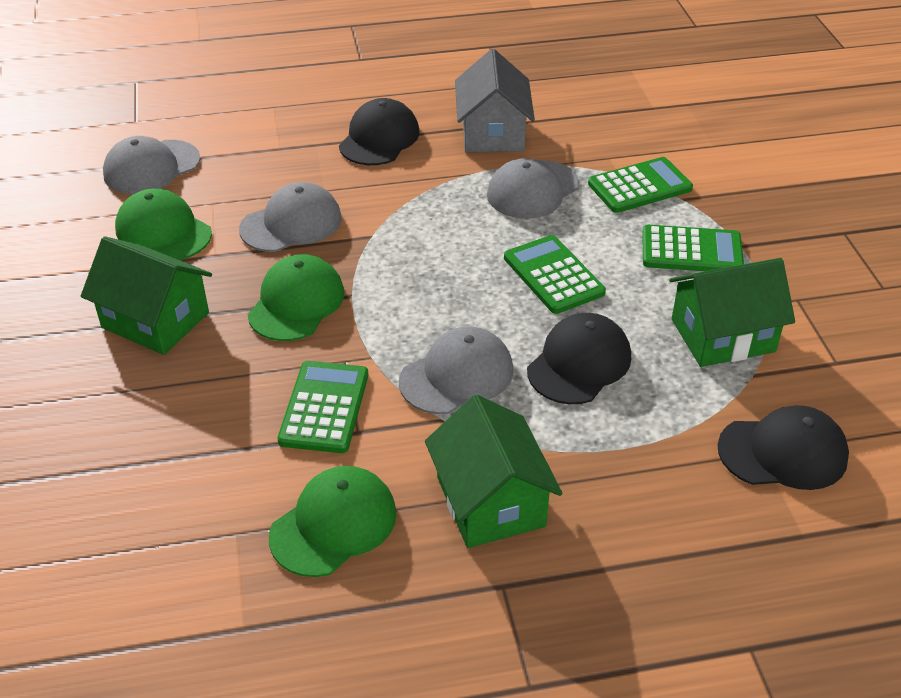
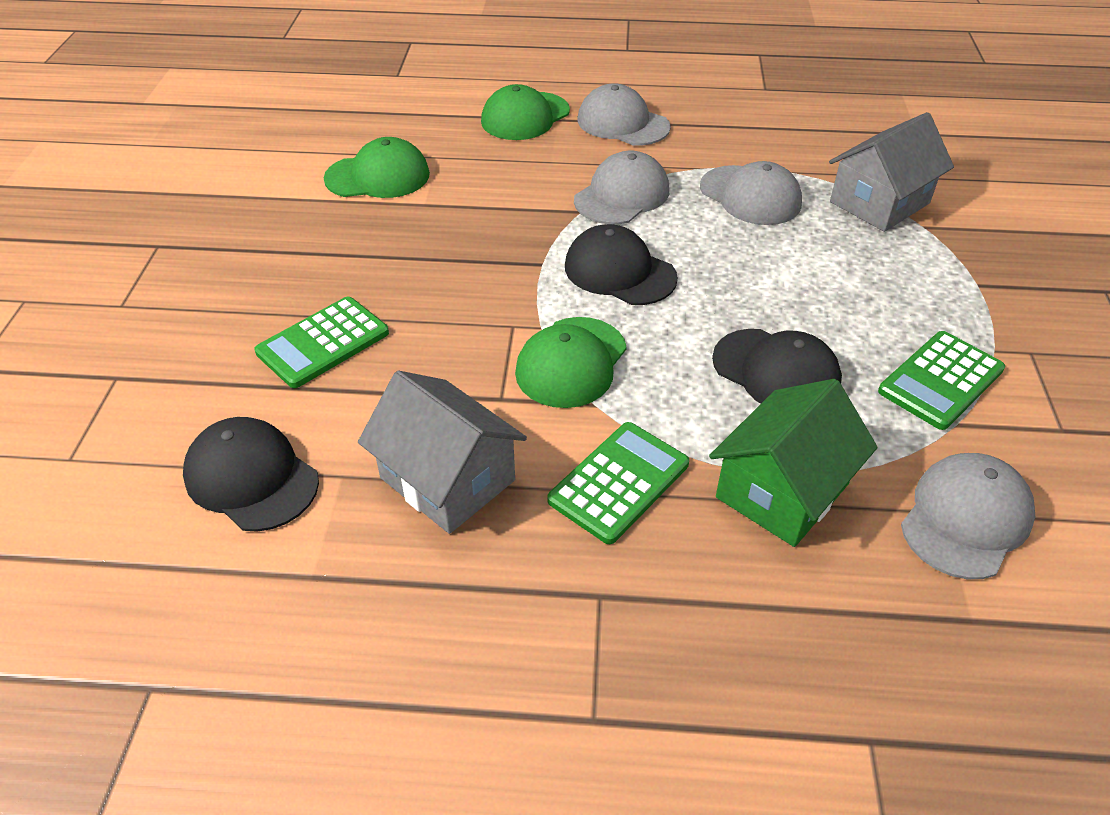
green calculator: 4 -> 3
green house: 3 -> 1
grey house: 1 -> 2

